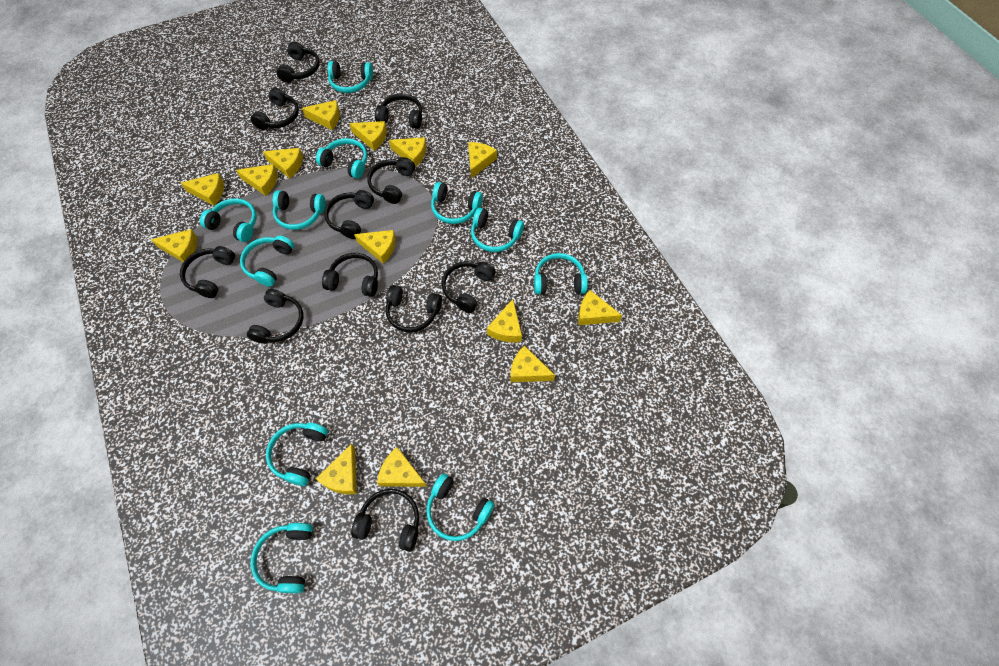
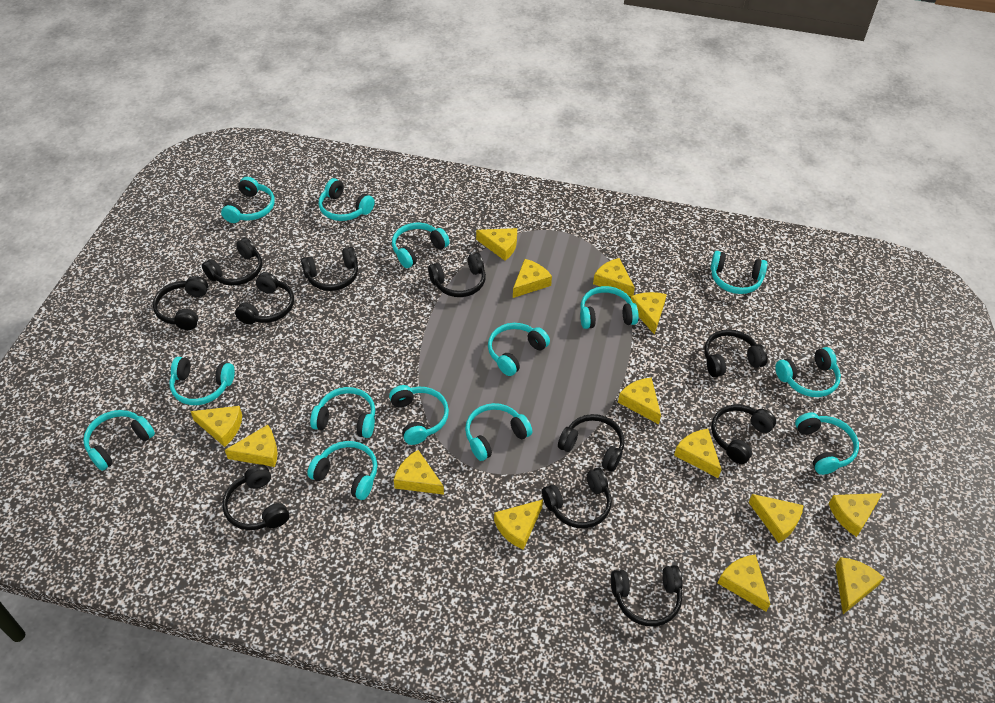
turquoise headphones: 11 -> 14

